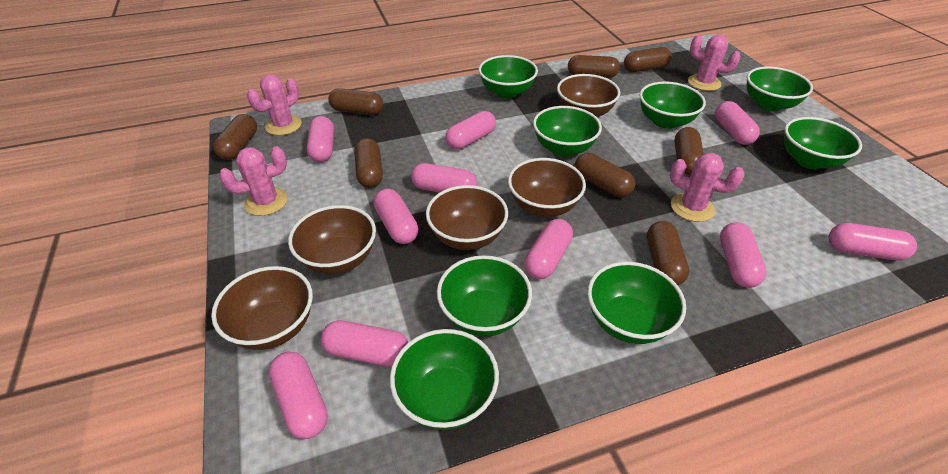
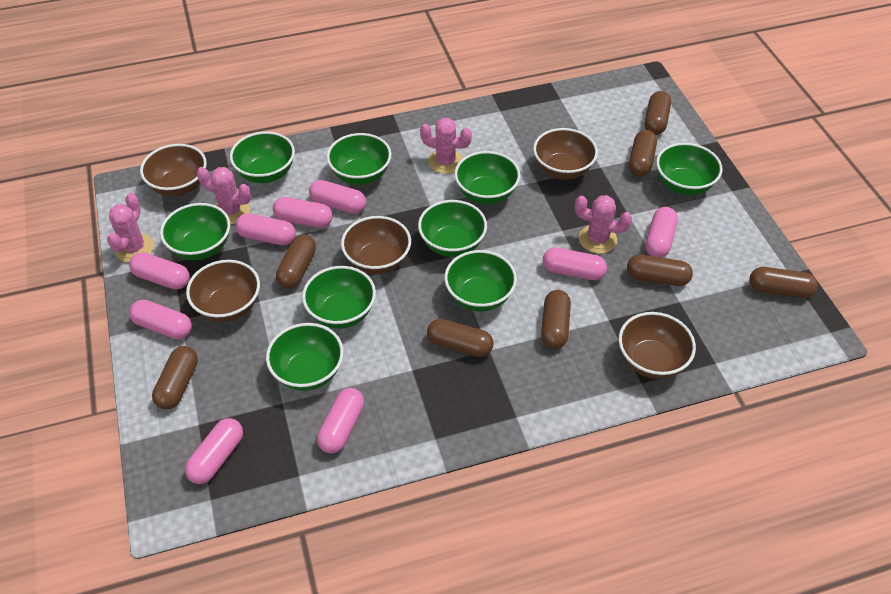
green bowl: 8 -> 9
pink capsule: 10 -> 9

